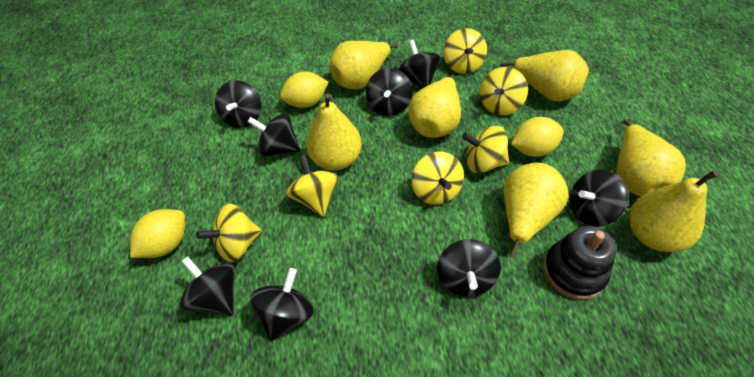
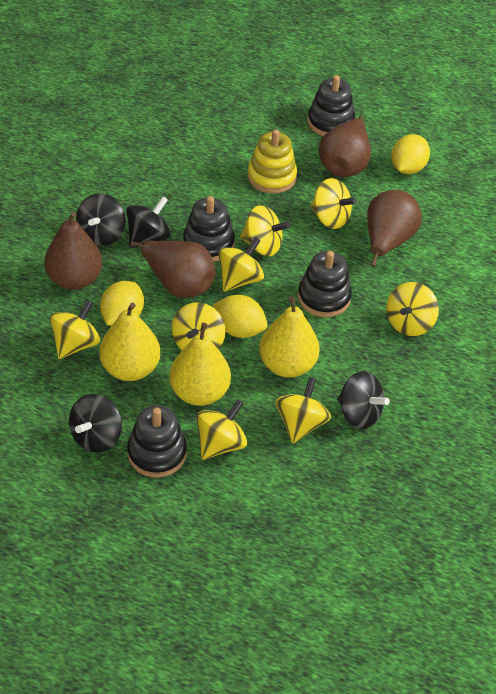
black spinning top: 8 -> 4
black stacking toy: 1 -> 4
brown pear: 0 -> 4
yellow pear: 7 -> 3
yellow spinning top: 6 -> 8
yellow stacking toy: 0 -> 1

